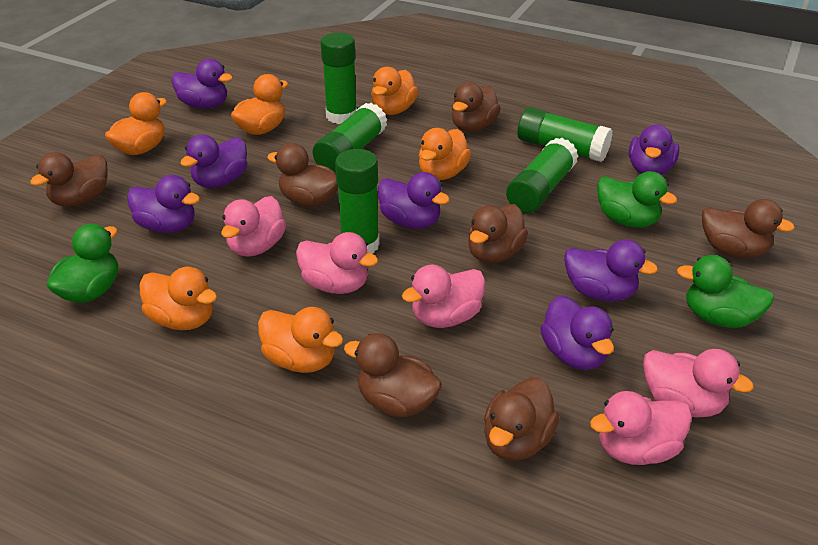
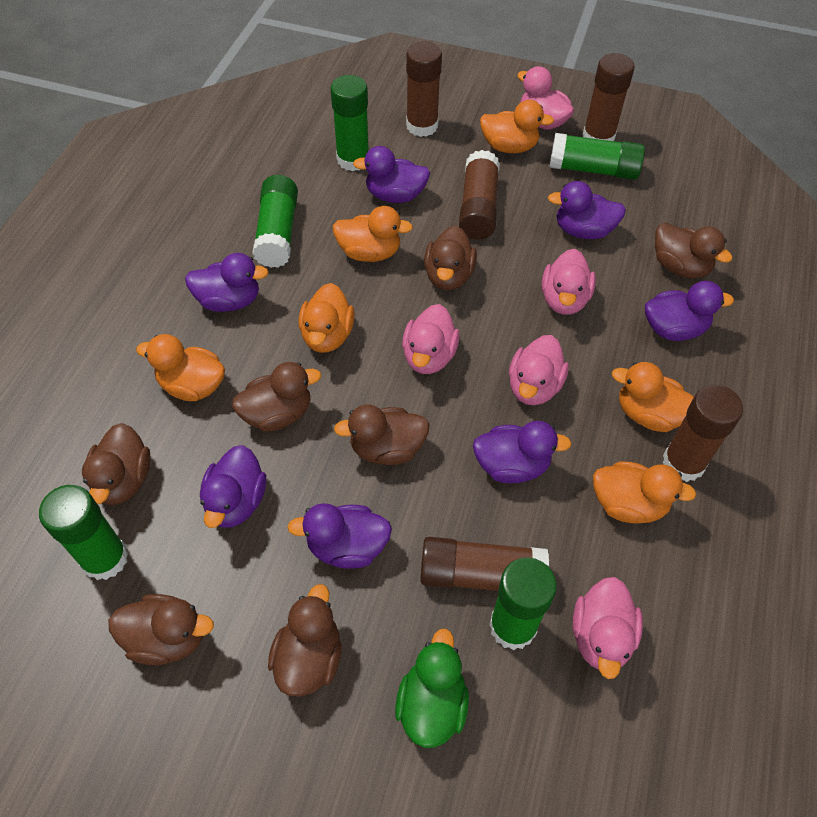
brown glue stick: 0 -> 5
green duck: 3 -> 1

